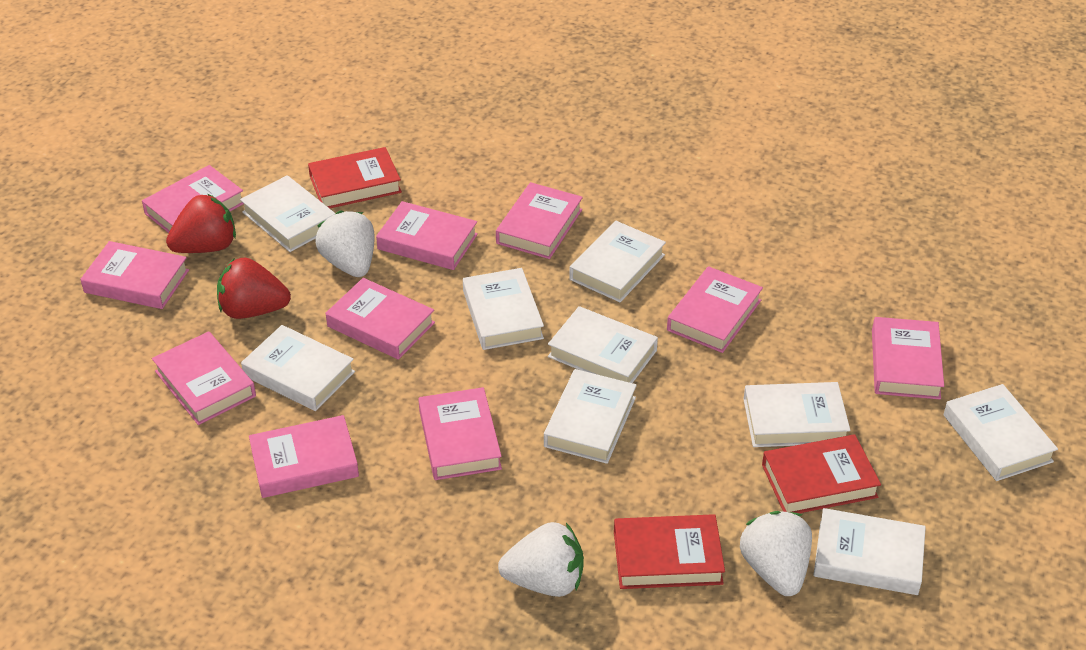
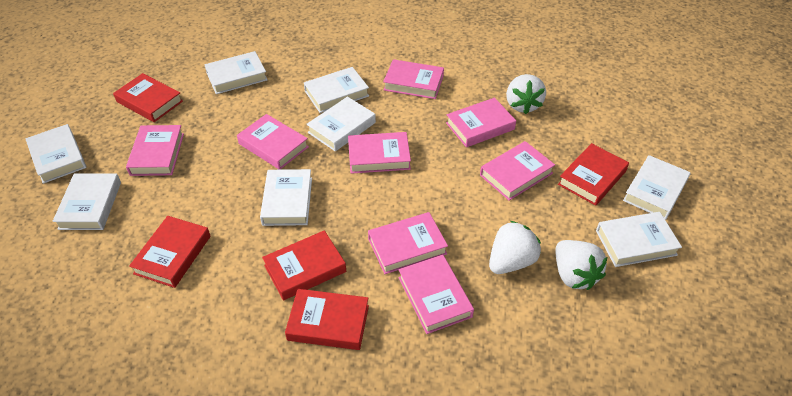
pink book: 10 -> 8
red book: 3 -> 5
red strawberry: 2 -> 0
white book: 9 -> 8

